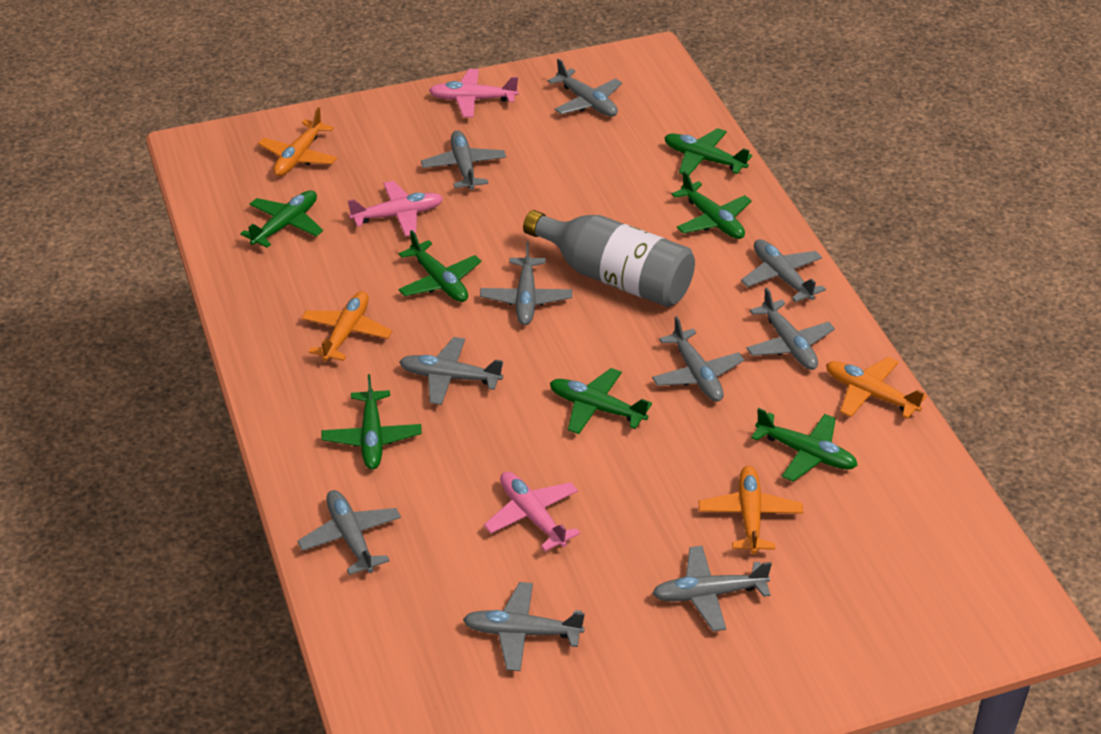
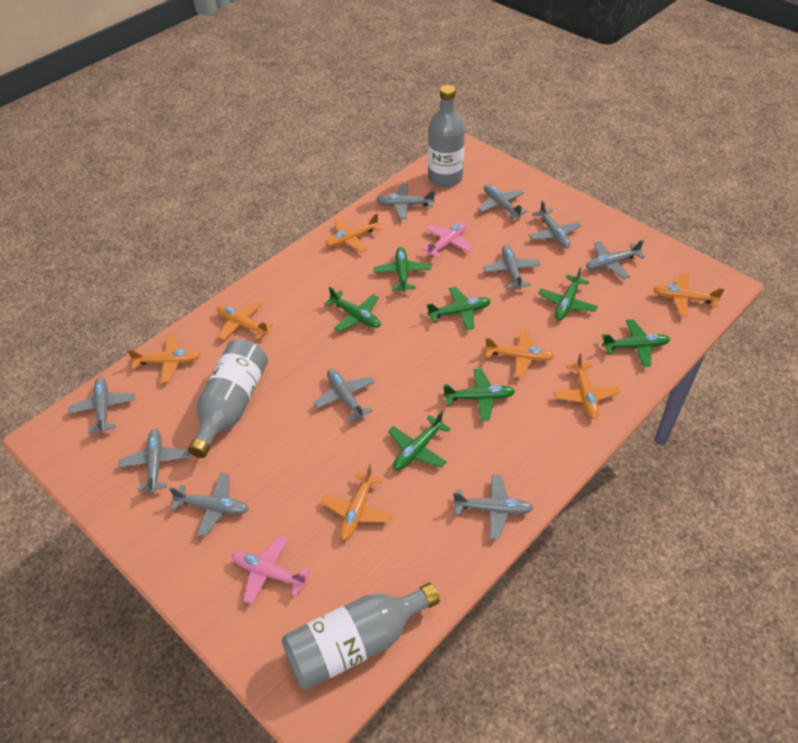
grey bottle: 1 -> 3
orange plane: 4 -> 7
pink plane: 3 -> 2

